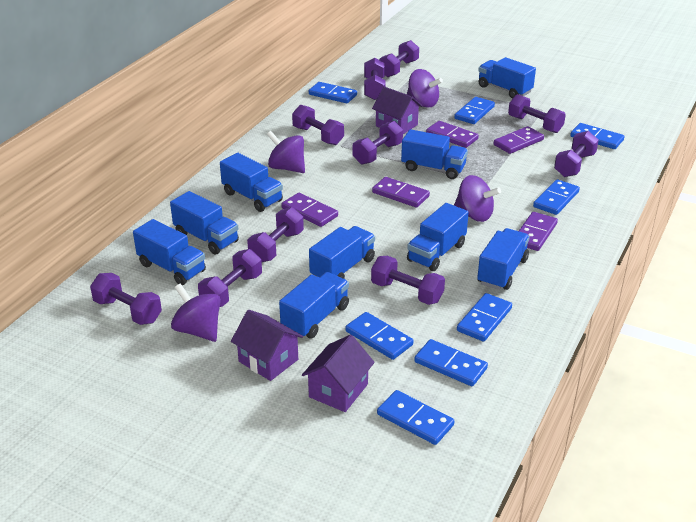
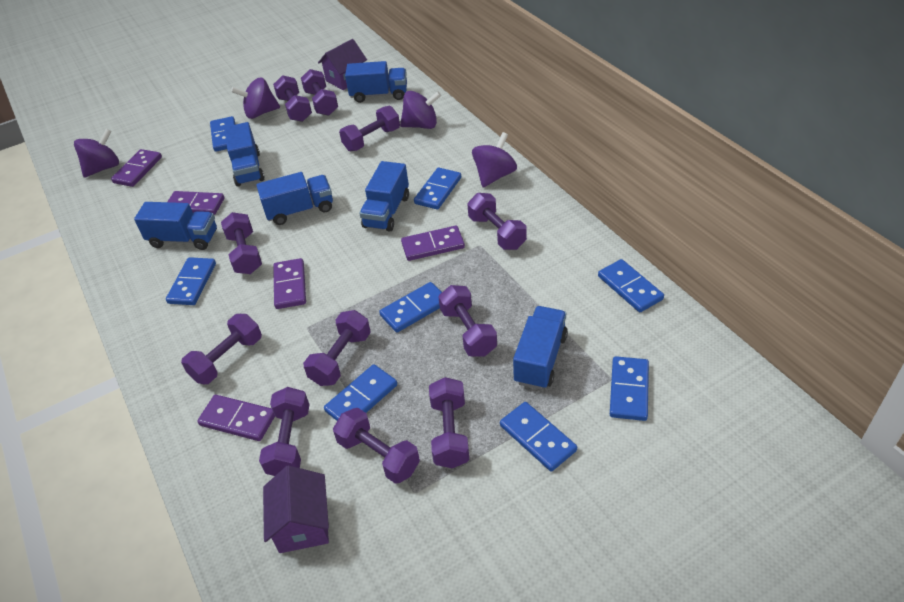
blue truck: 9 -> 6
purple dumbbell: 10 -> 11
purple house: 3 -> 2

